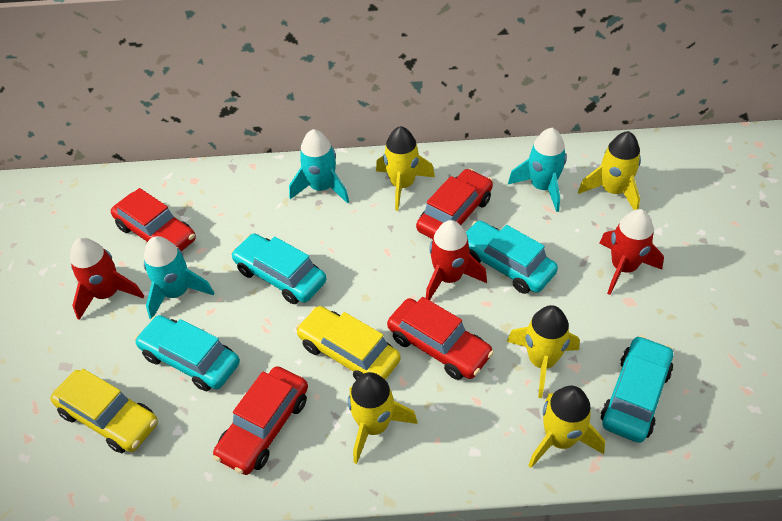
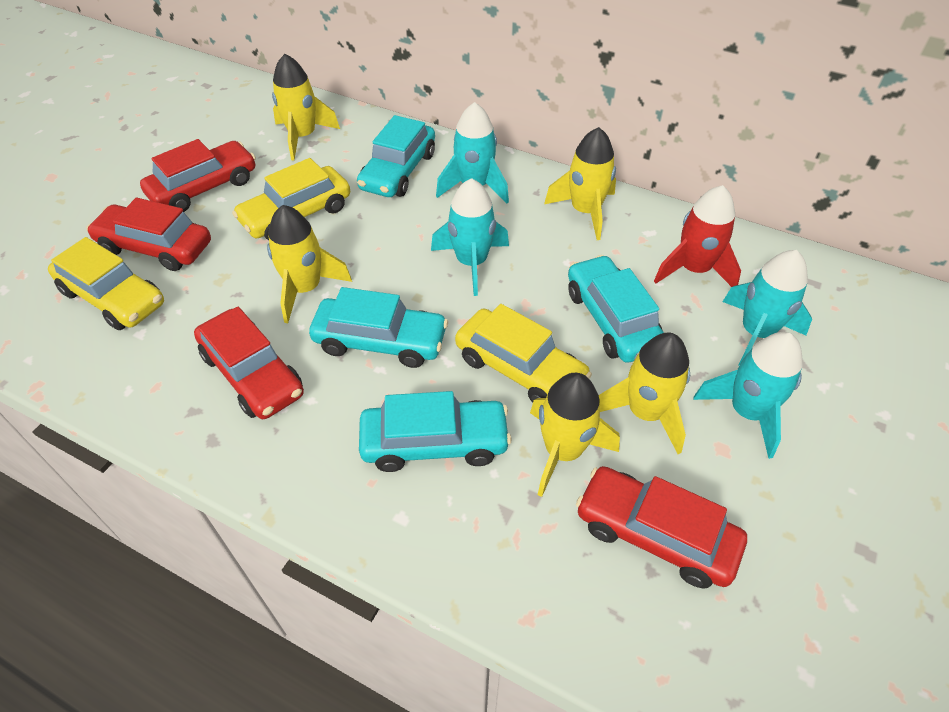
red rocket: 3 -> 1
turquoise rocket: 3 -> 4
yellow car: 2 -> 3

